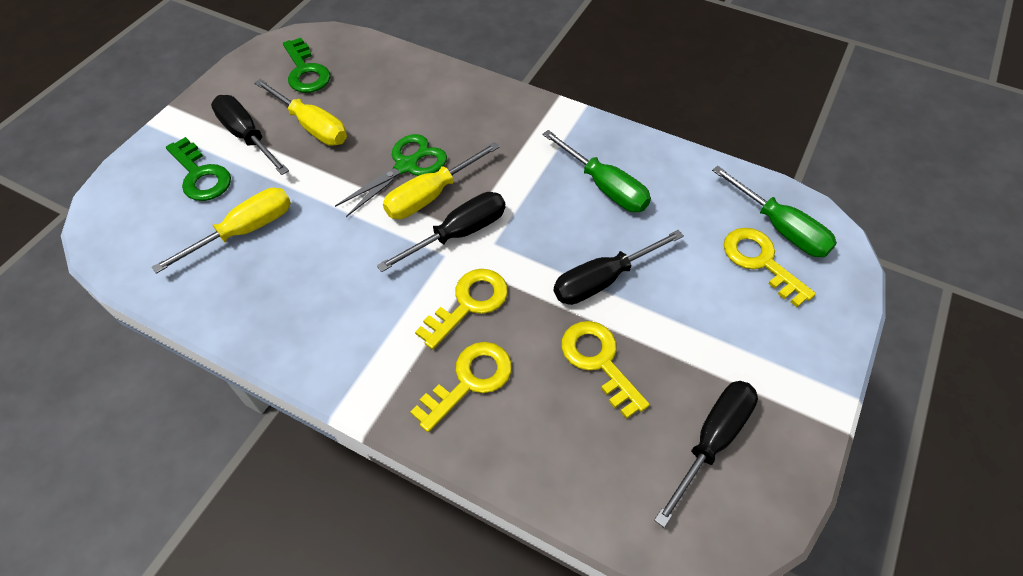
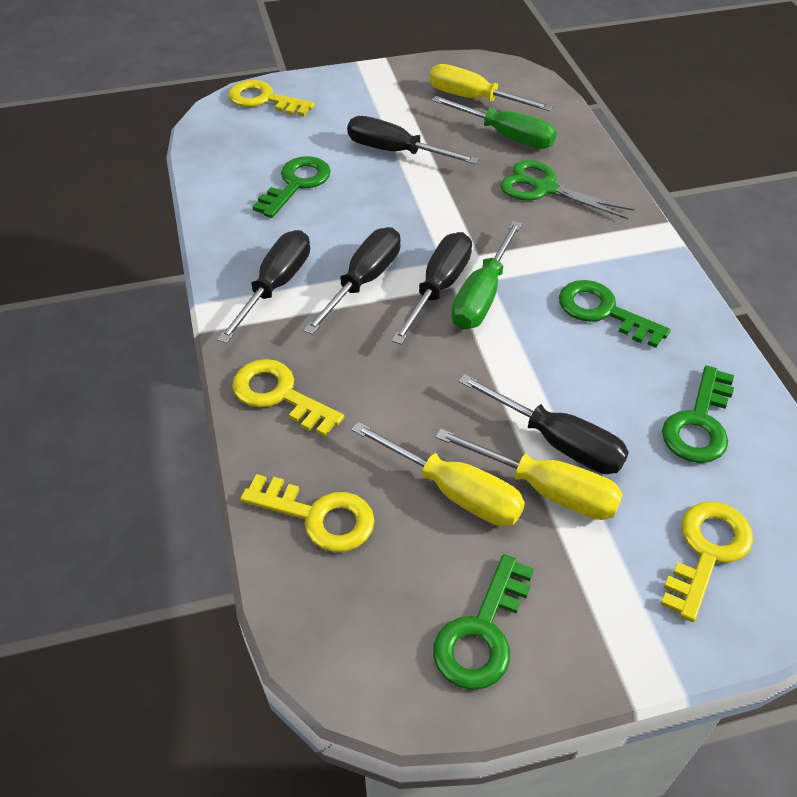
black screwdriver: 4 -> 5
green key: 2 -> 4

